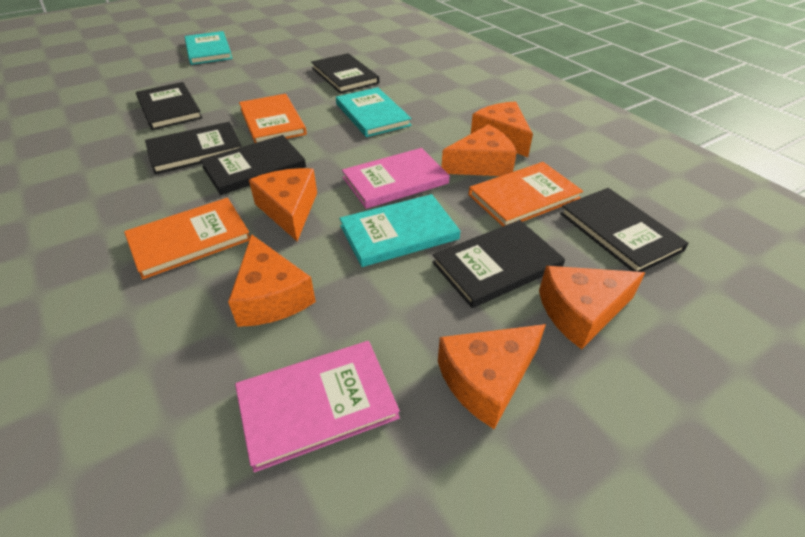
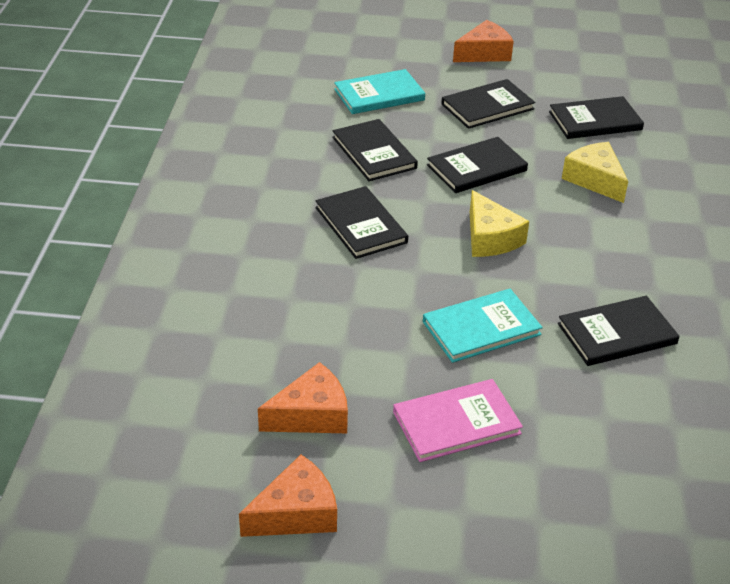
orange book: 3 -> 0
orange cheese: 6 -> 3
pink book: 2 -> 1
turquoise book: 3 -> 2
yellow cheese: 0 -> 2

